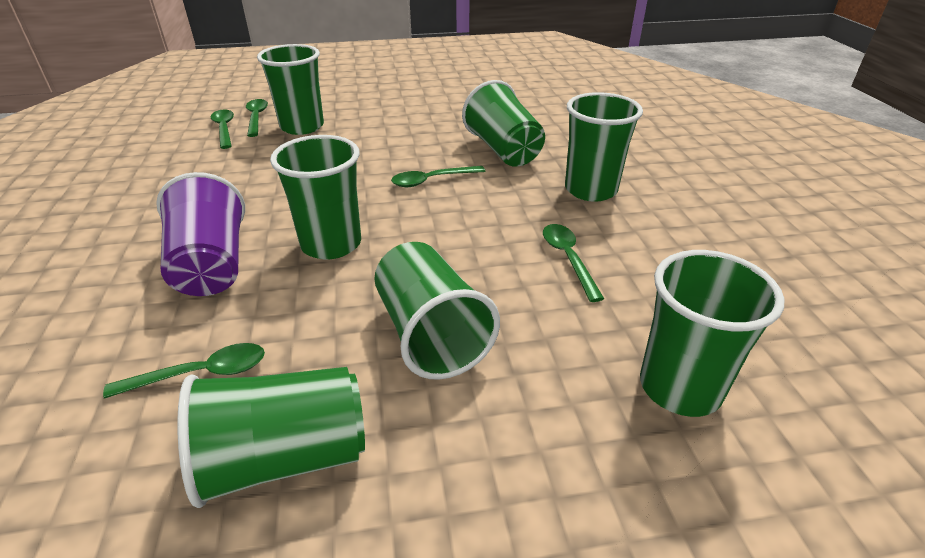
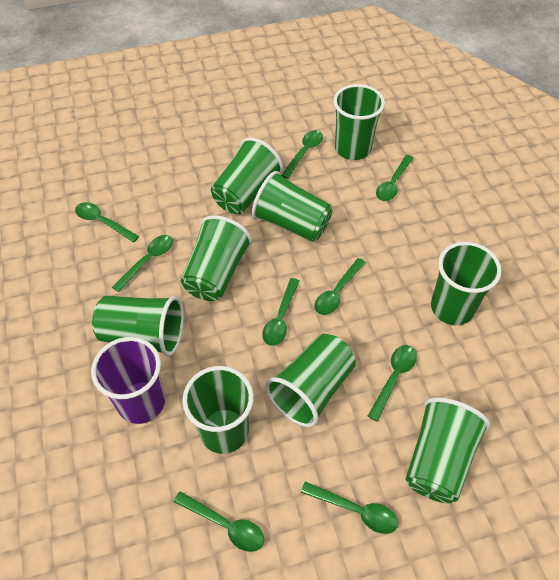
green cup: 7 -> 9
green spoon: 5 -> 9

